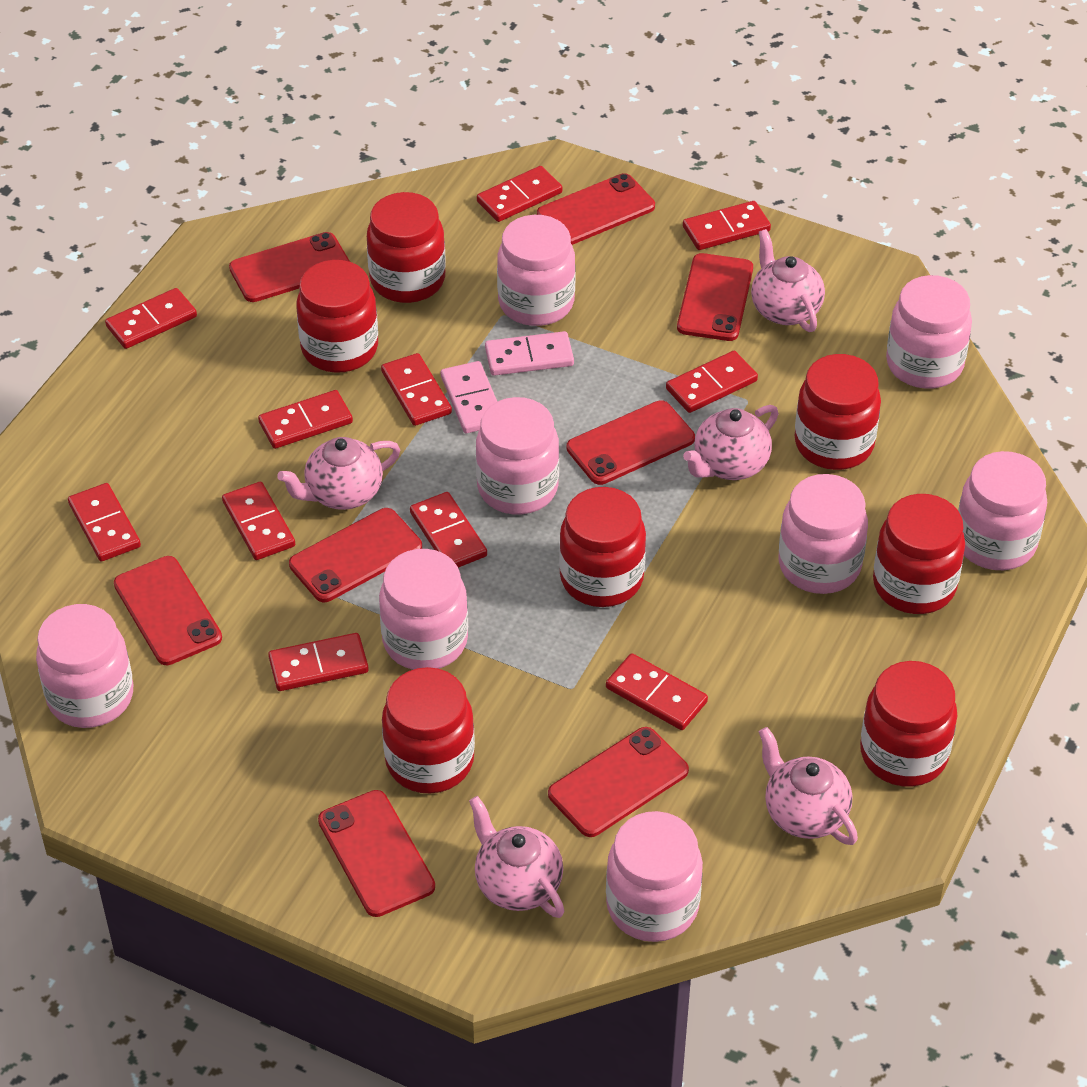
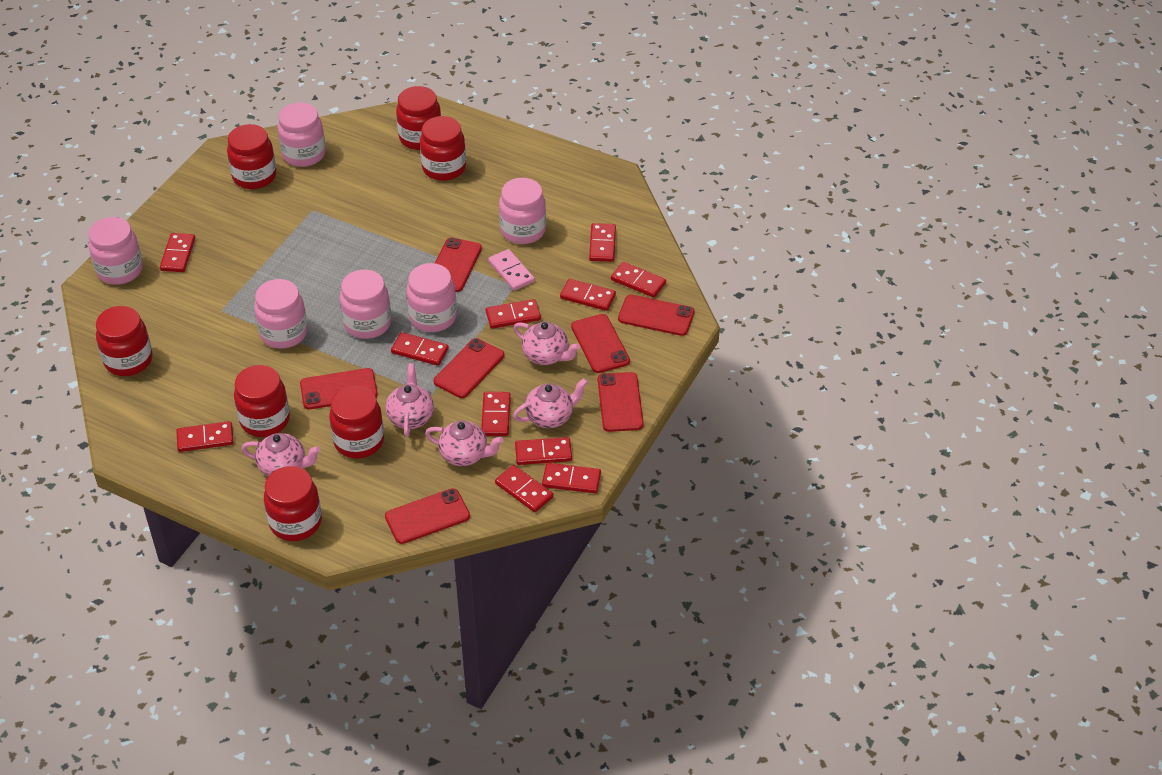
pink domino: 2 -> 1
pink jar: 8 -> 6
red phone: 8 -> 7

